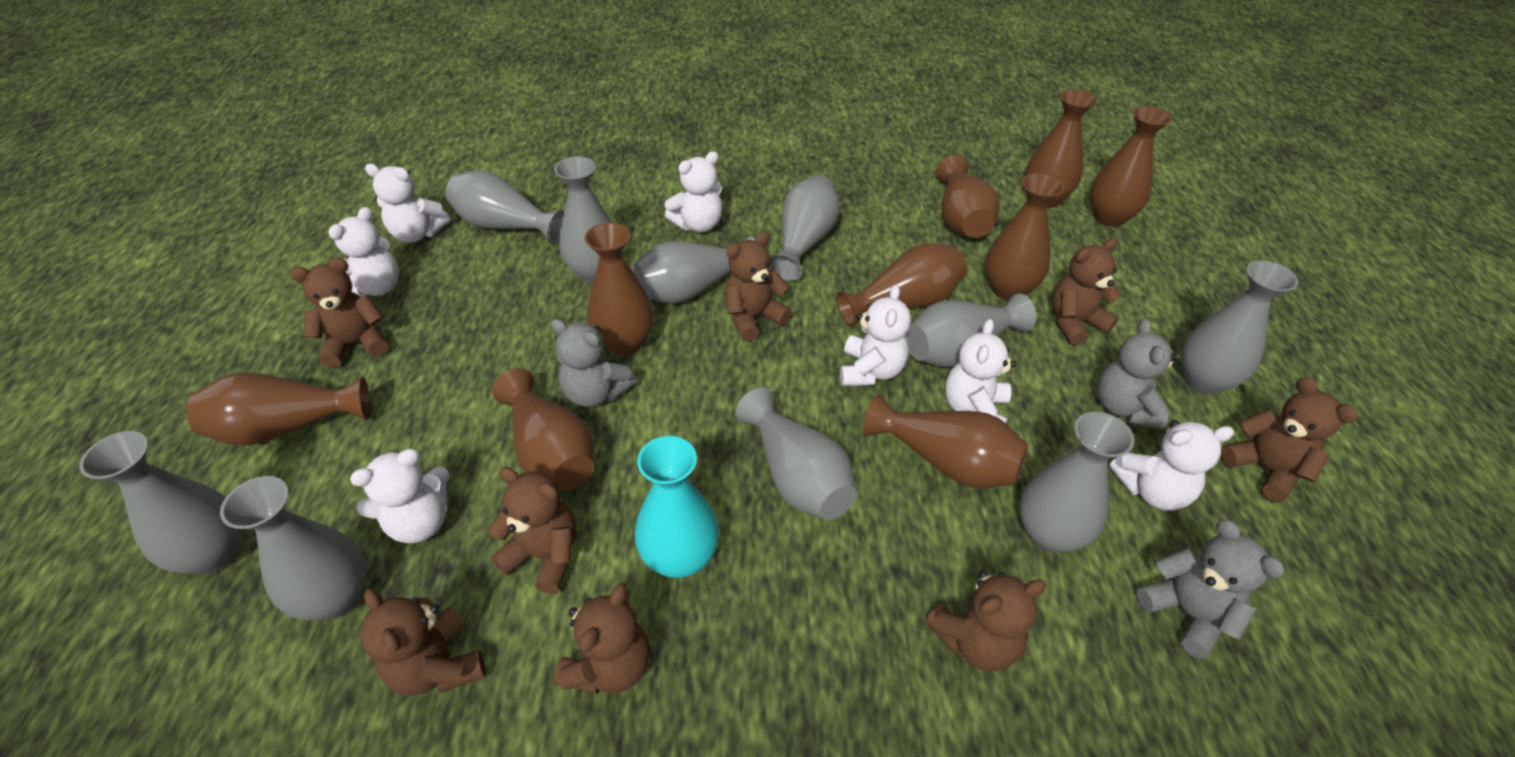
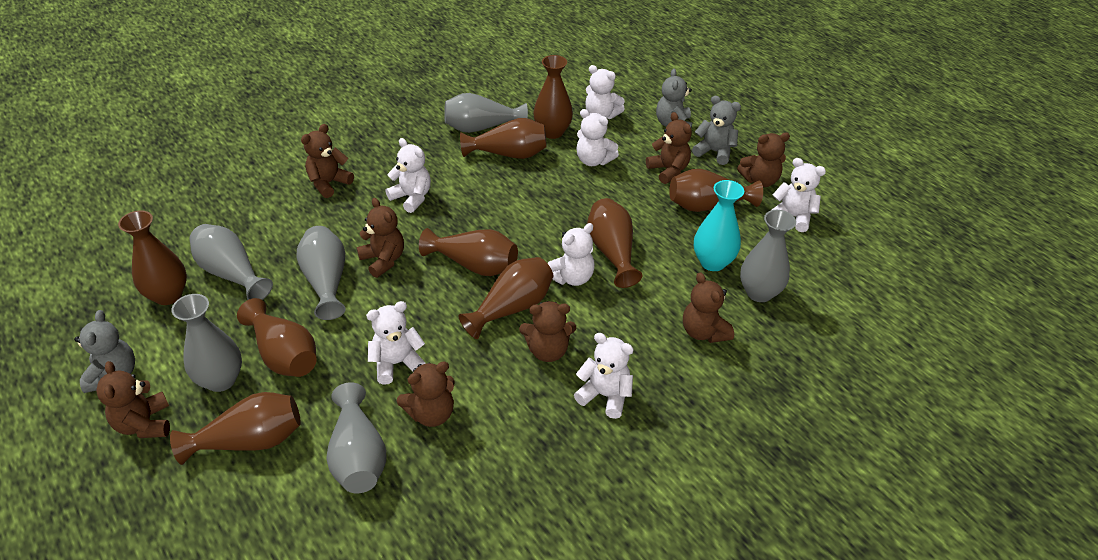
grey vase: 10 -> 6

